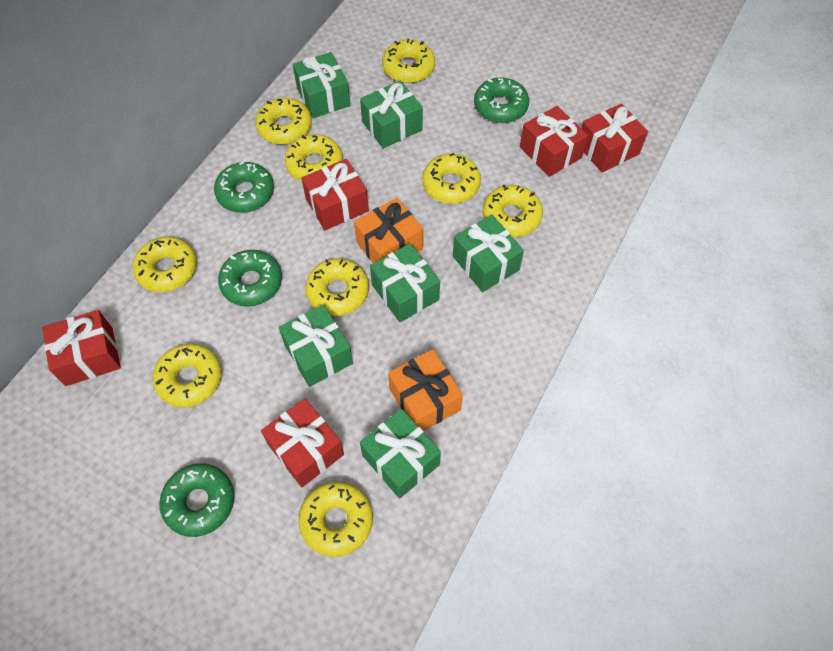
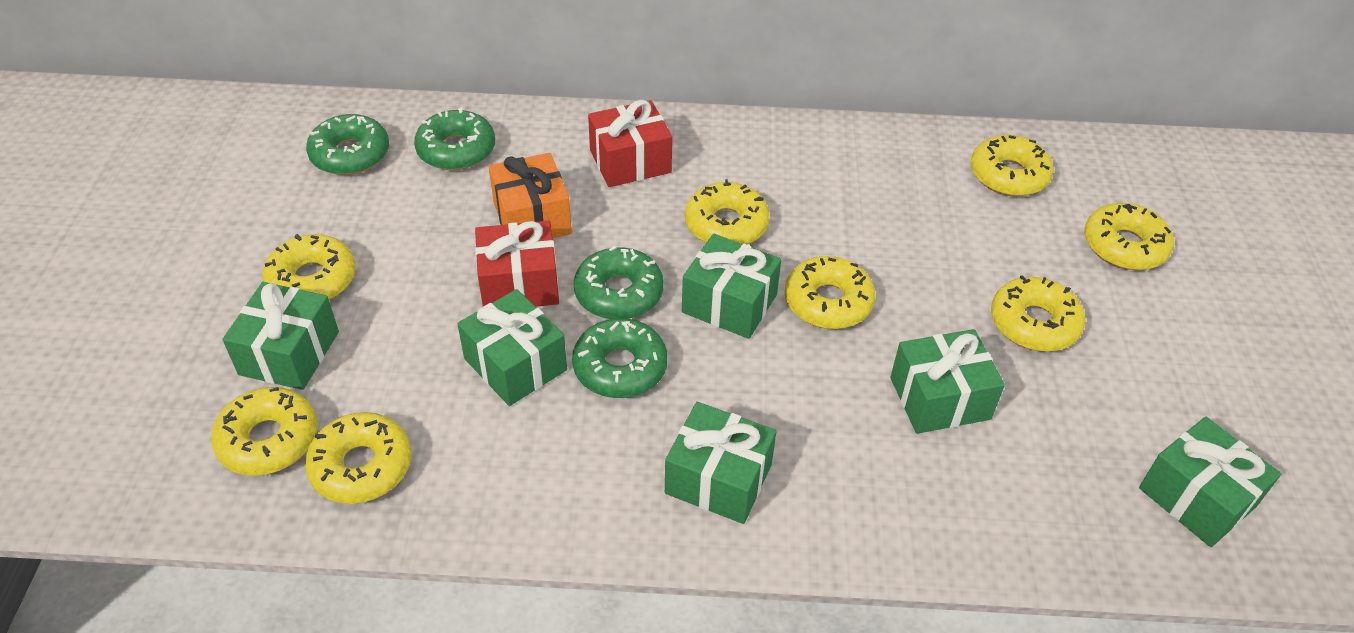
orange gift: 2 -> 1
red gift: 5 -> 2
yellow donut: 9 -> 8

